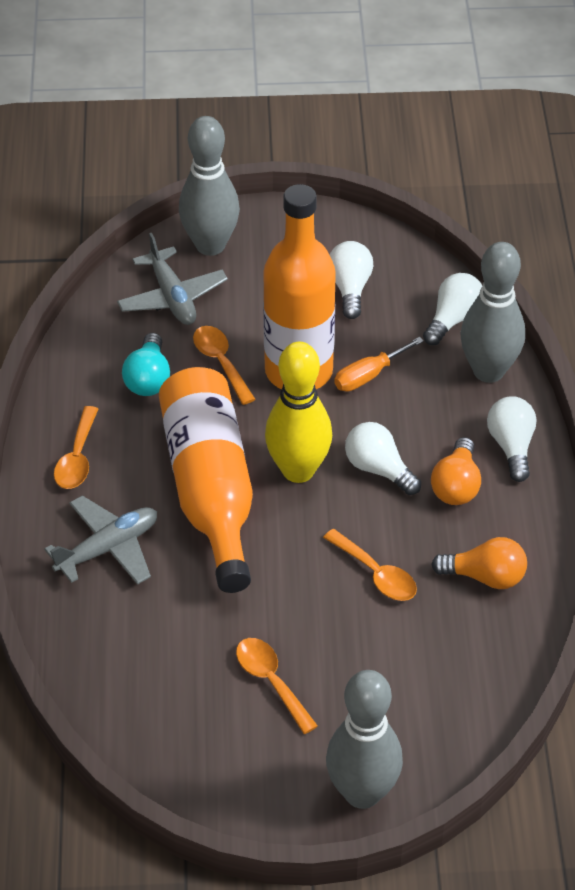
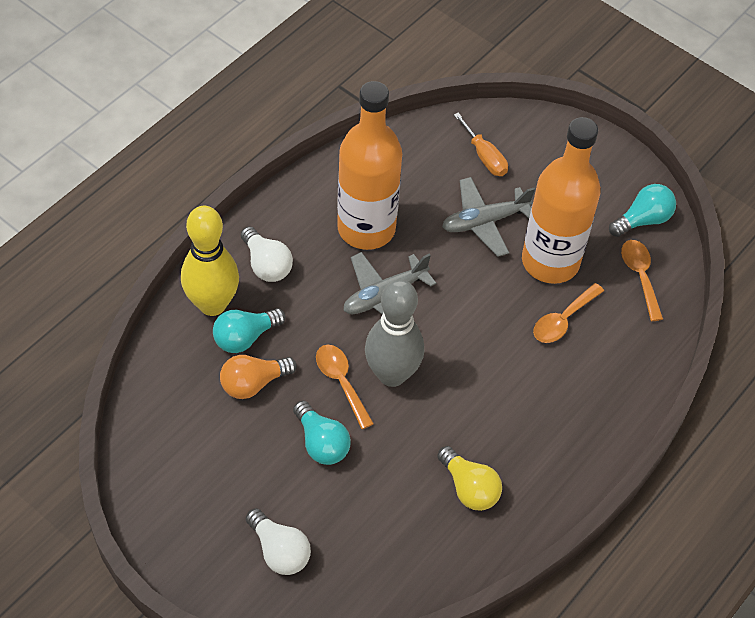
grey bowling pin: 3 -> 1
orange light bulb: 2 -> 1
orange spoon: 4 -> 3
turquoise light bulb: 1 -> 3
white light bulb: 4 -> 2
yellow light bulb: 0 -> 1

